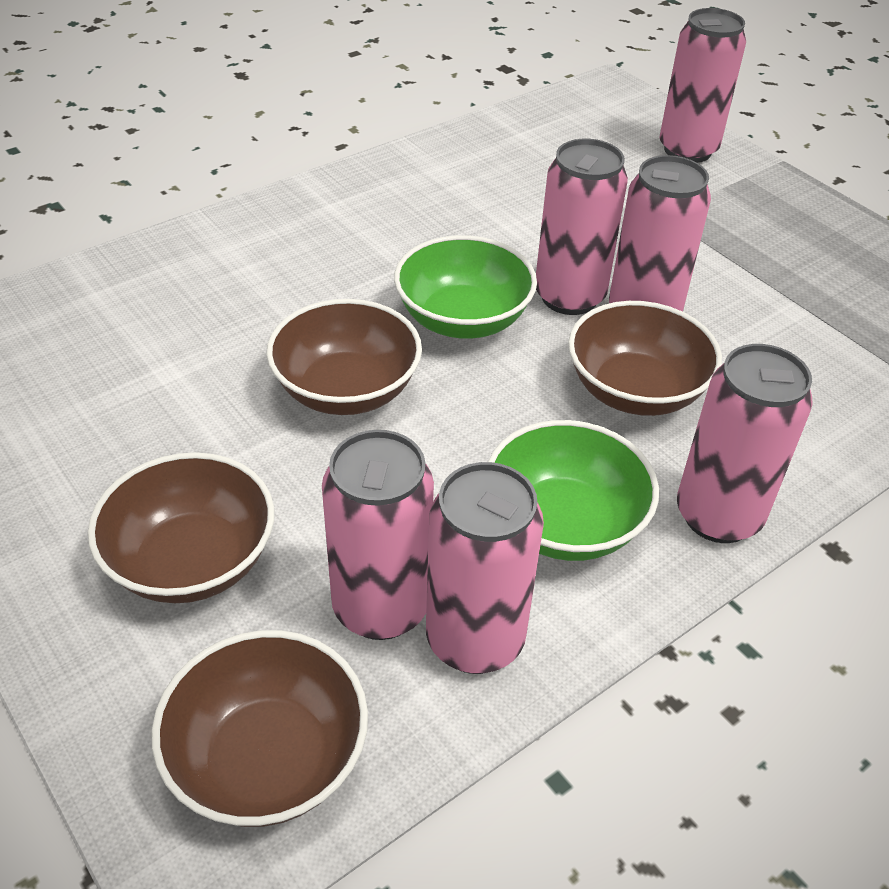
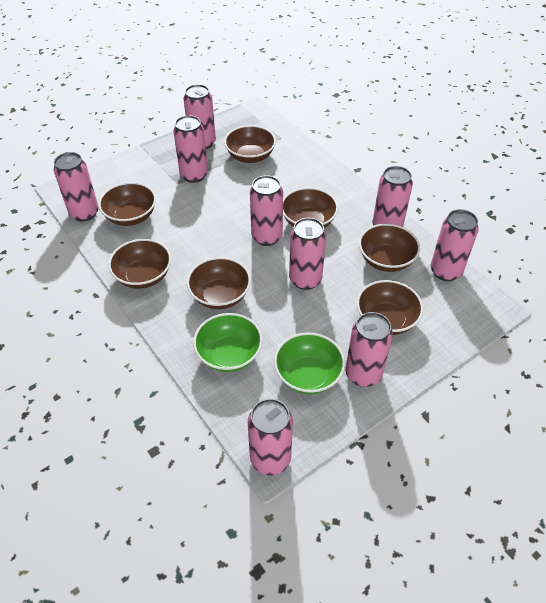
brown bowl: 4 -> 7
pink can: 6 -> 9

